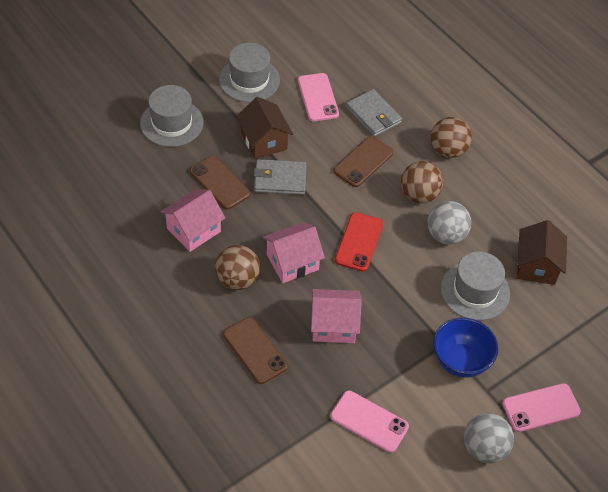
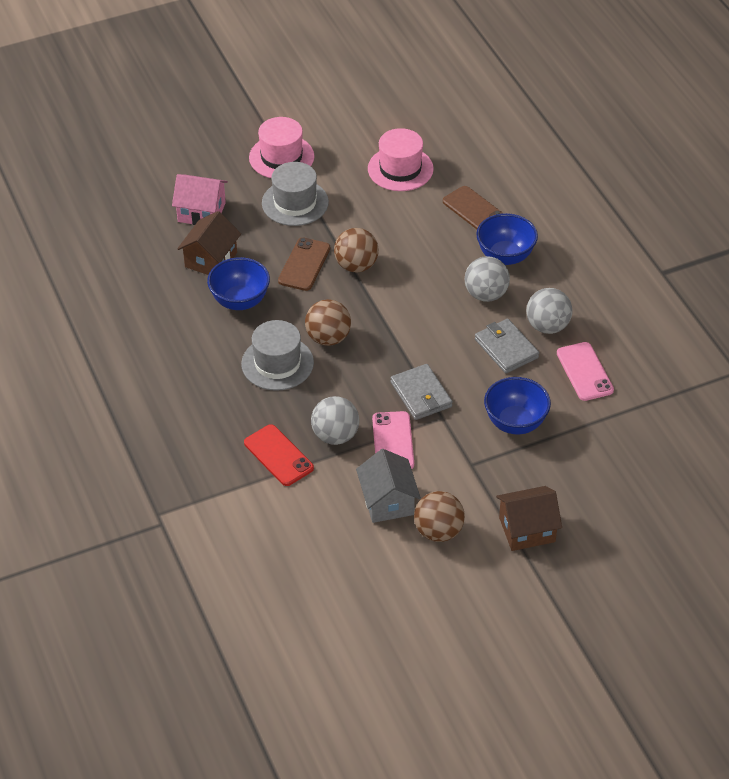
blue bowl: 1 -> 3
brown phone: 3 -> 2
grey ball: 2 -> 3
grey hat: 3 -> 2
grey house: 0 -> 1
pink hat: 0 -> 2
pink house: 3 -> 1
pink phone: 3 -> 2

